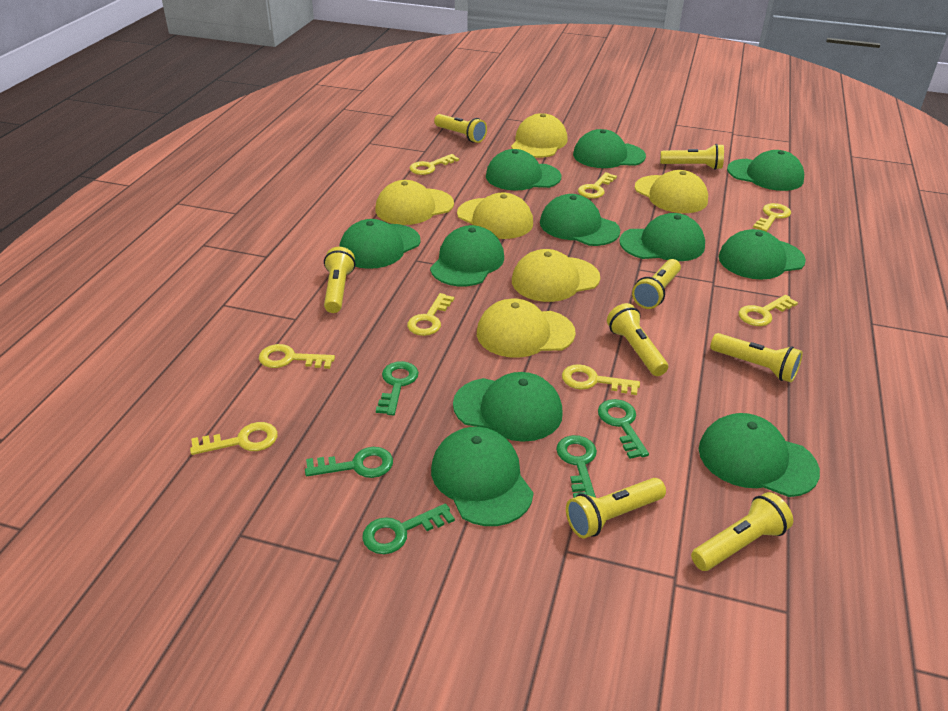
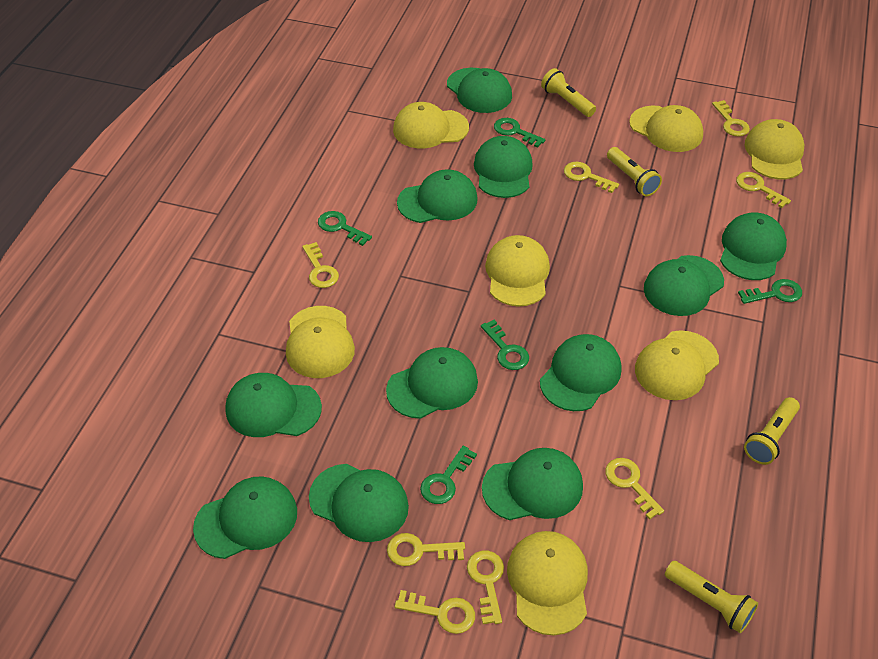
yellow cap: 6 -> 7
yellow flashlight: 8 -> 4

